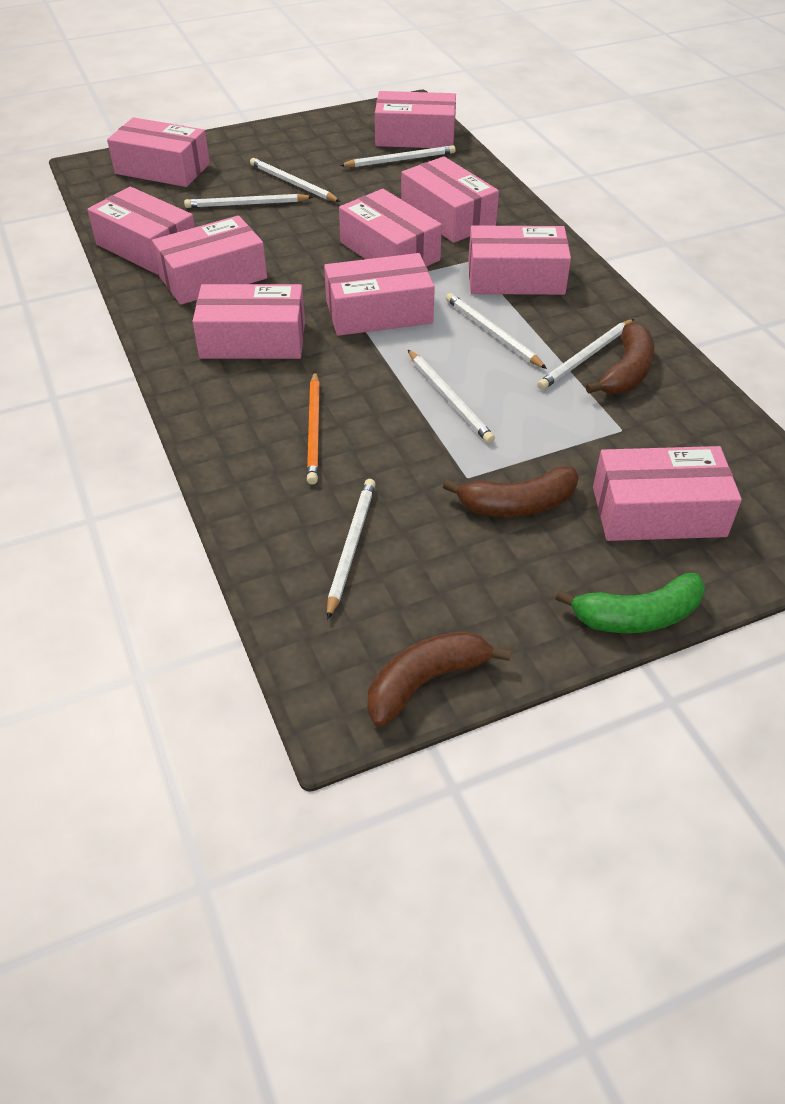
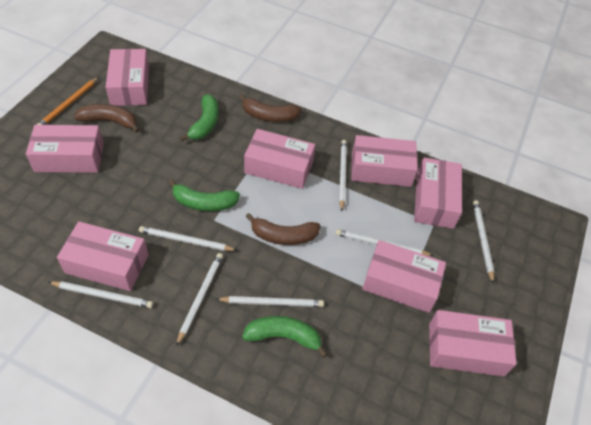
green banana: 1 -> 3
pink box: 10 -> 8

